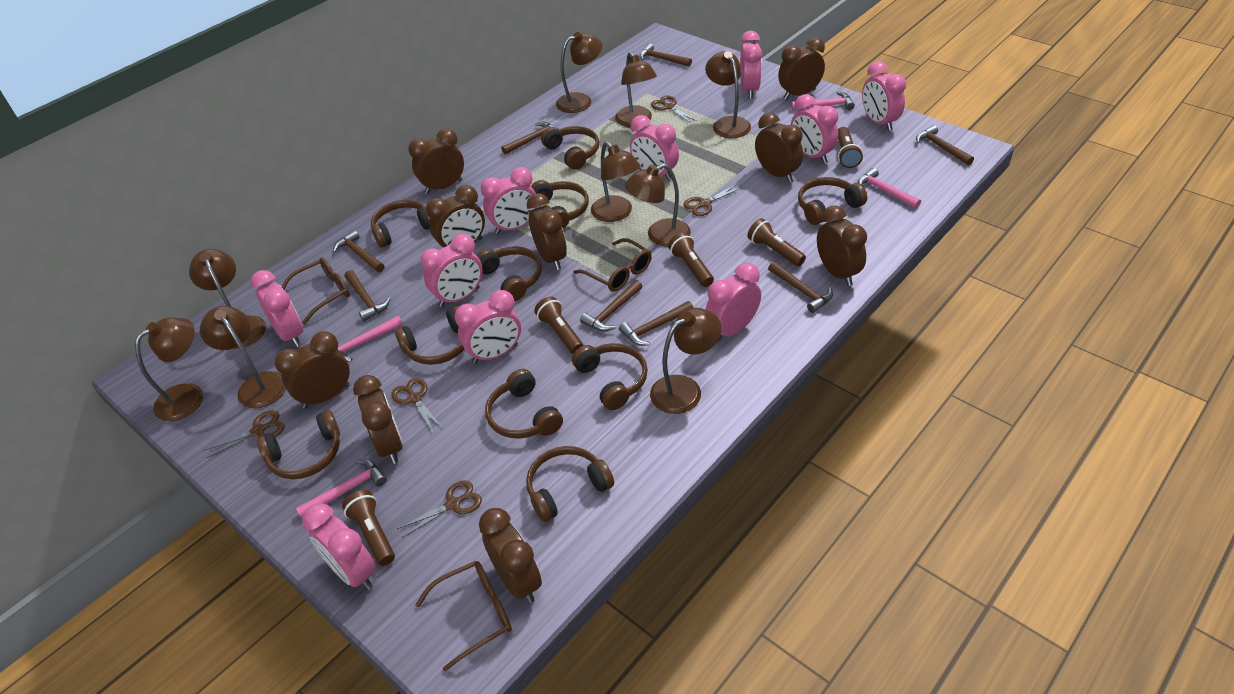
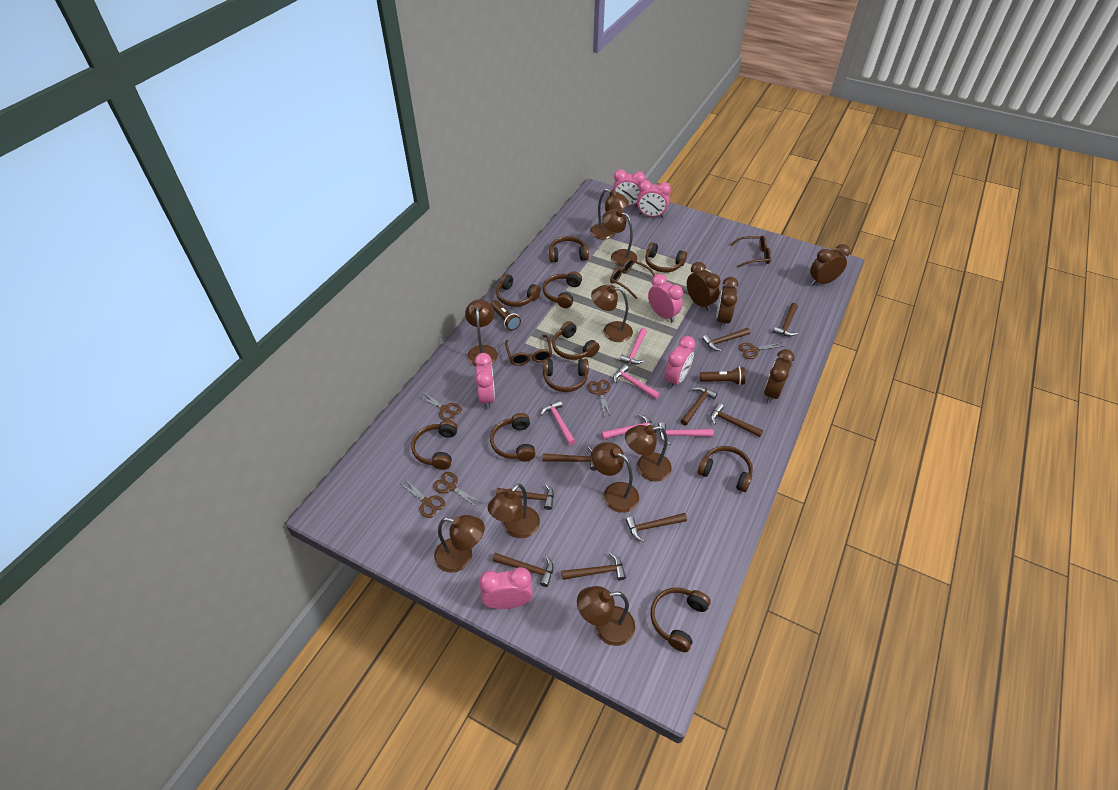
brown clock: 9 -> 4
brown flashlight: 5 -> 2
brown hammer: 8 -> 9
pink clock: 10 -> 6
pink hammer: 4 -> 5

